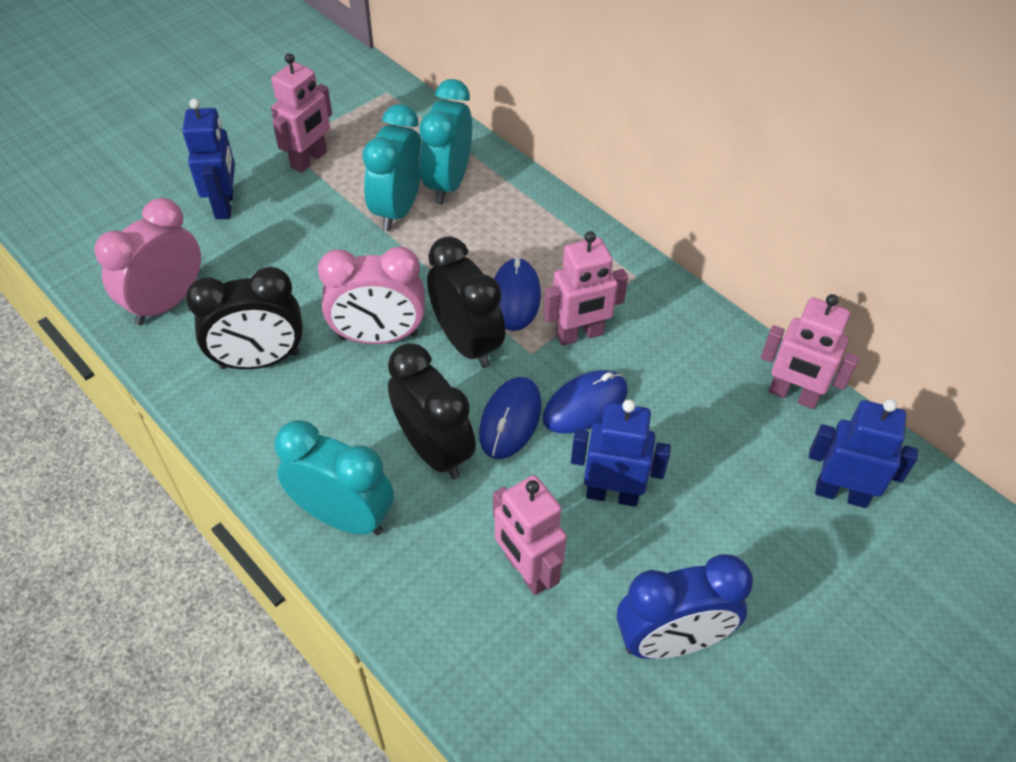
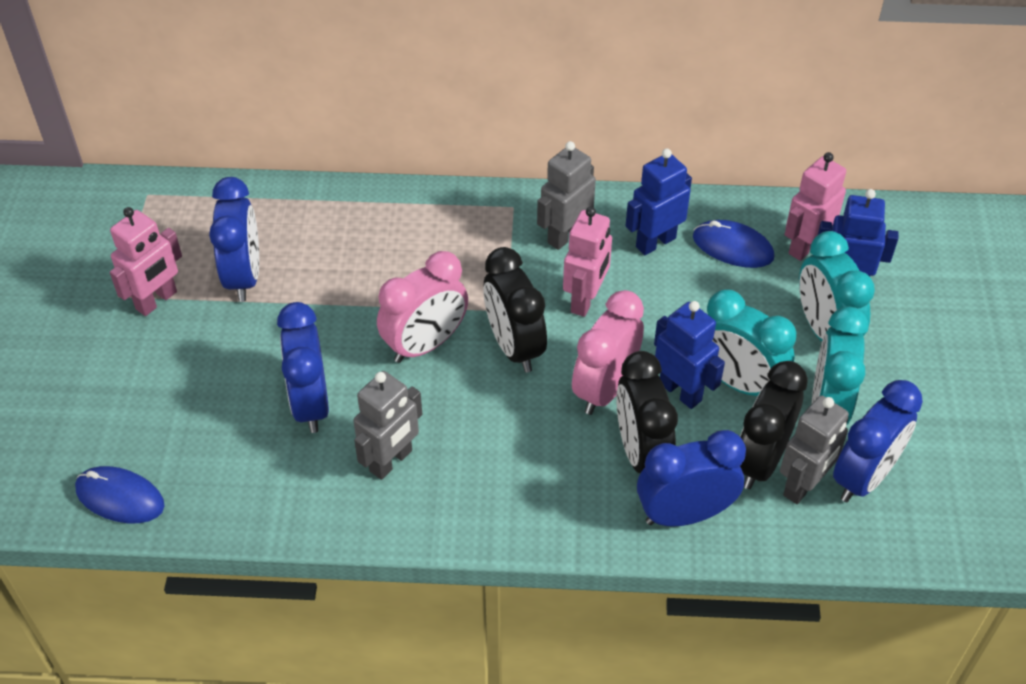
blue clock: 1 -> 4
blue mouse: 3 -> 2
grey robot: 0 -> 3
pink robot: 4 -> 3

